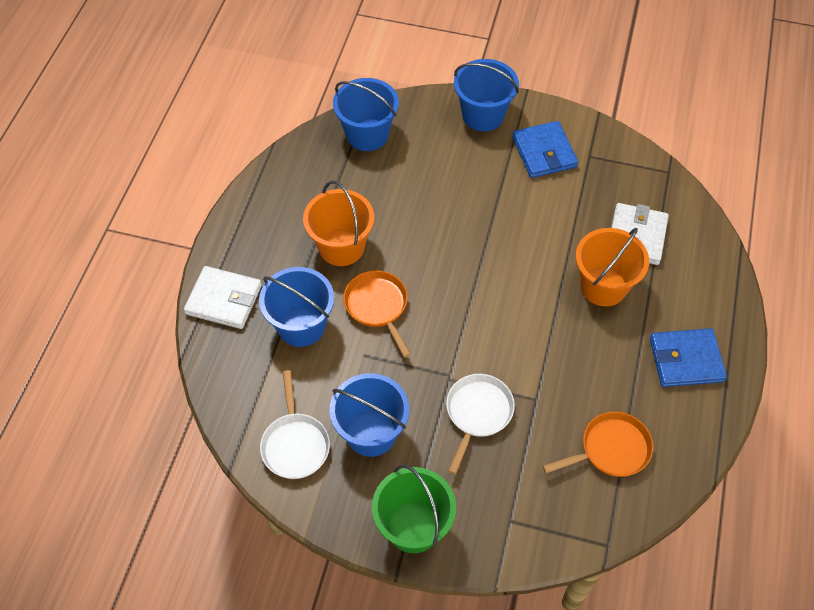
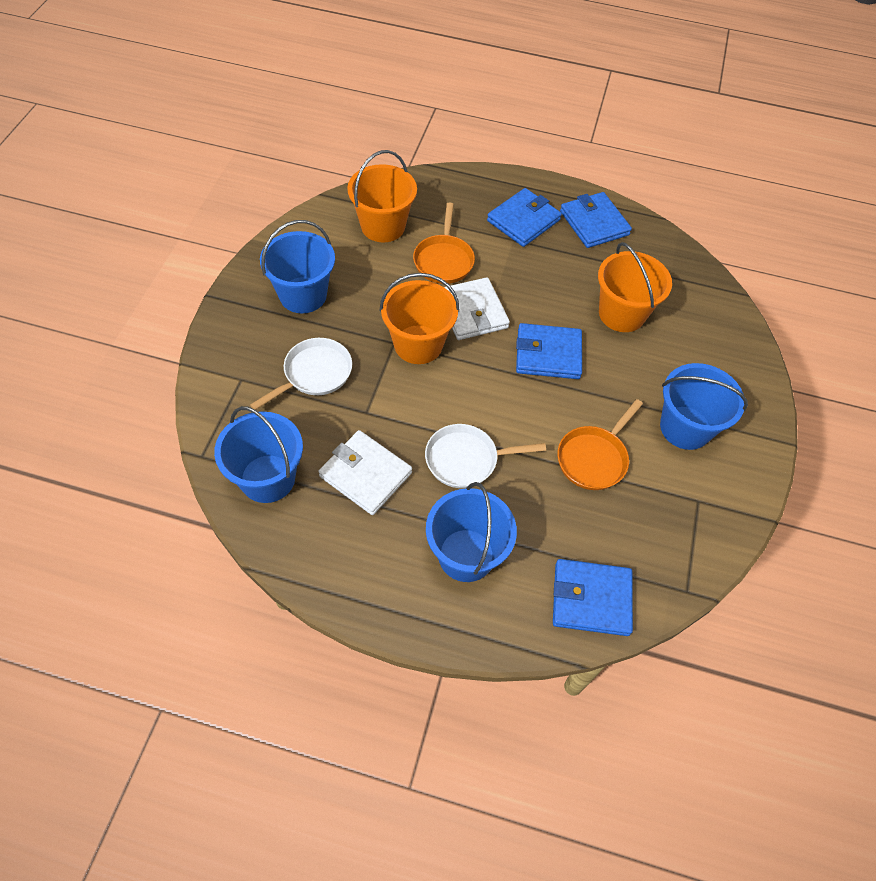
blue wallet: 2 -> 4
green bucket: 1 -> 0
orange bucket: 2 -> 3

